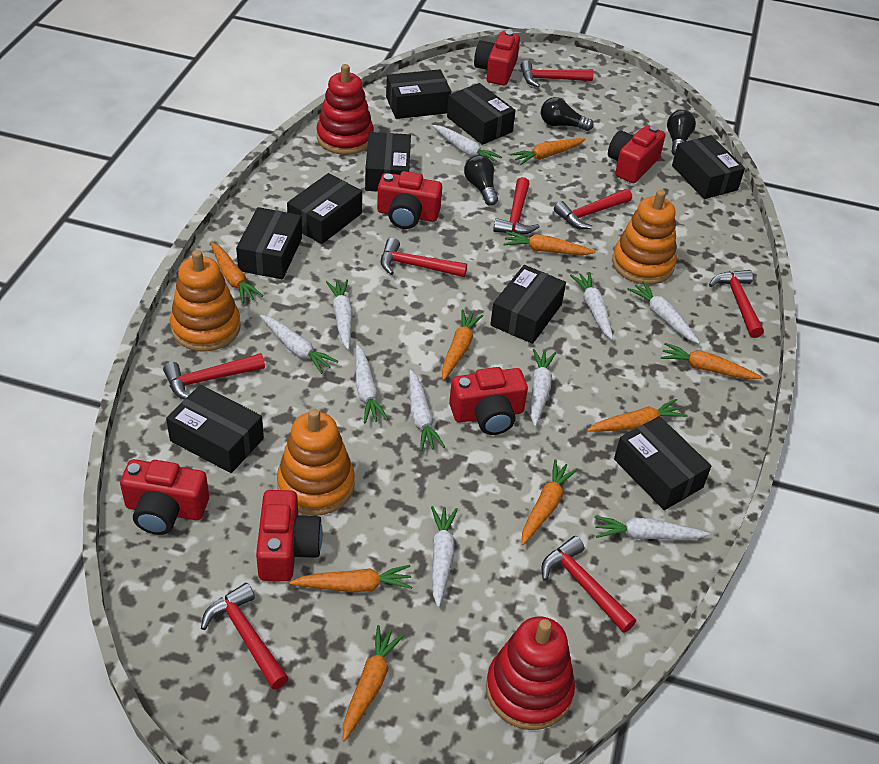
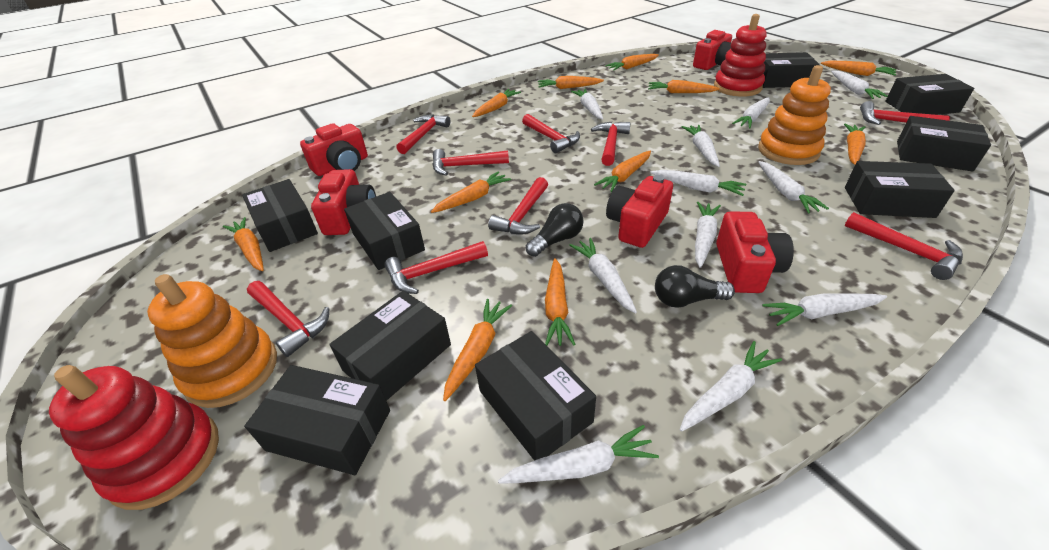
black light bulb: 3 -> 2
orange carrot: 9 -> 11
orange stacking toy: 3 -> 2
red camera: 6 -> 5
red hammer: 8 -> 9
white carrot: 10 -> 11

